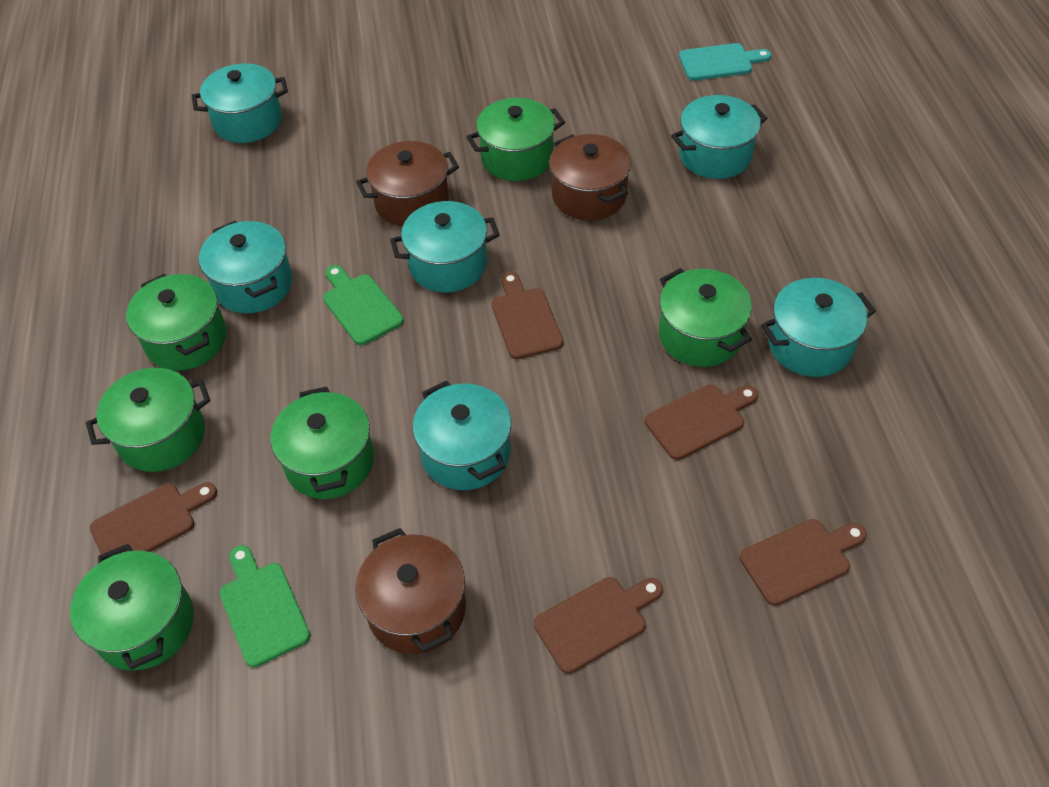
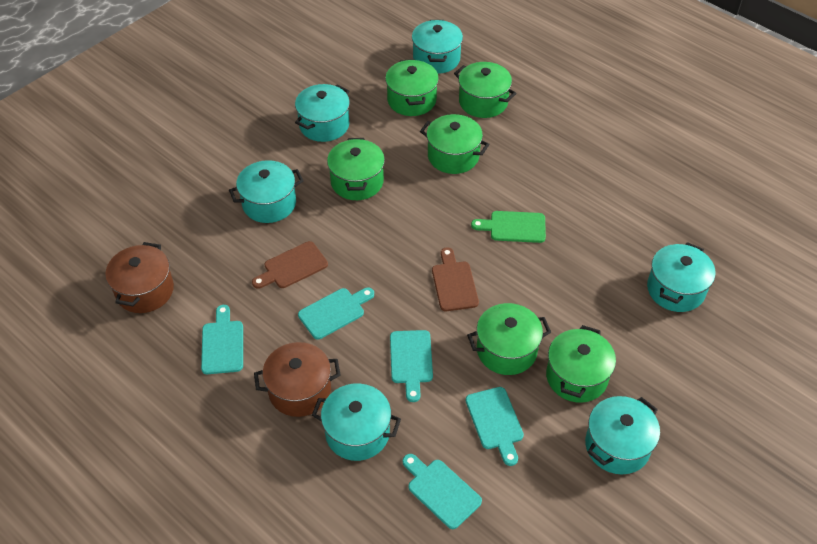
brown cutting board: 5 -> 2
brown pot: 3 -> 2
green cutting board: 2 -> 1
turquoise cutting board: 1 -> 5

